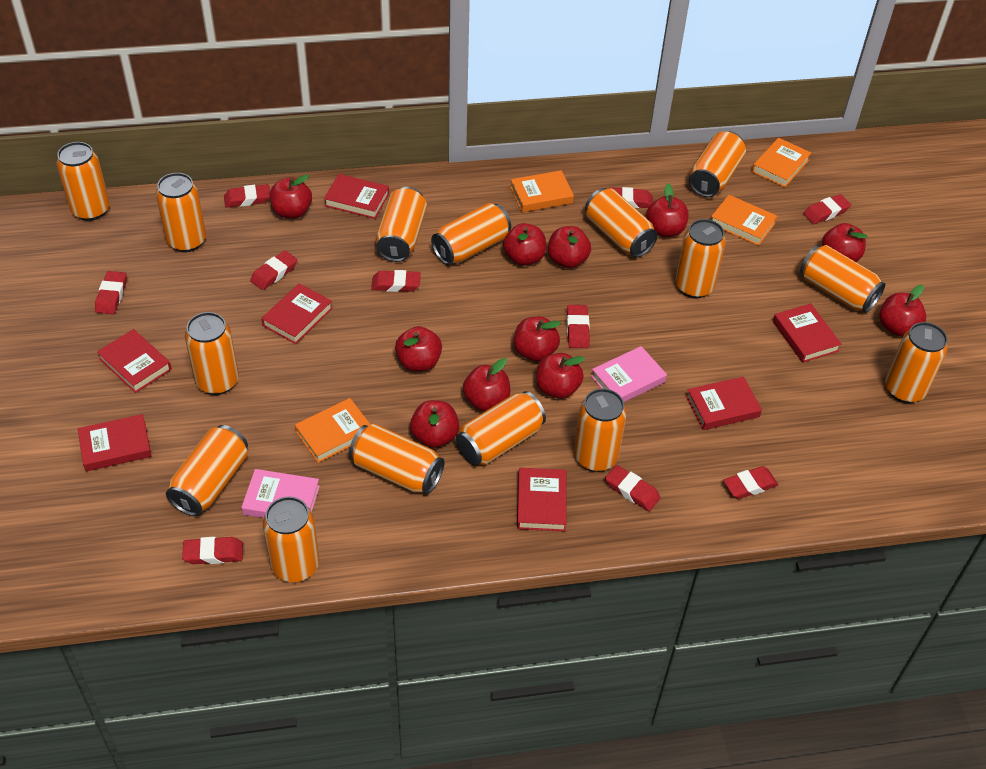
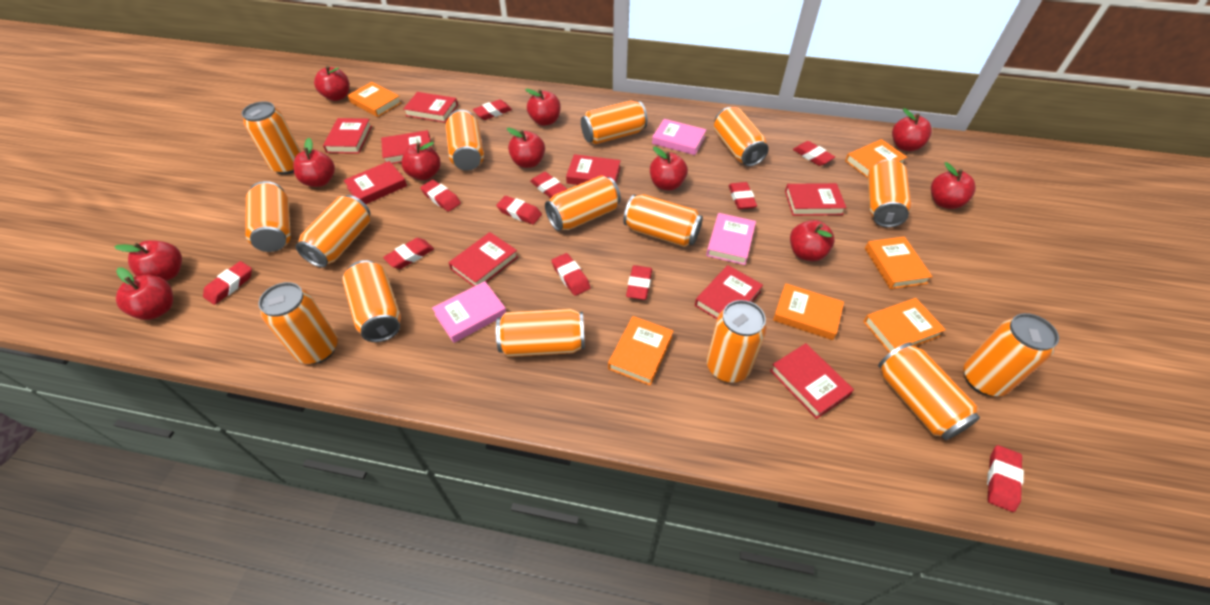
orange book: 4 -> 6
pink book: 2 -> 3
red book: 7 -> 9
red eraser: 10 -> 11

